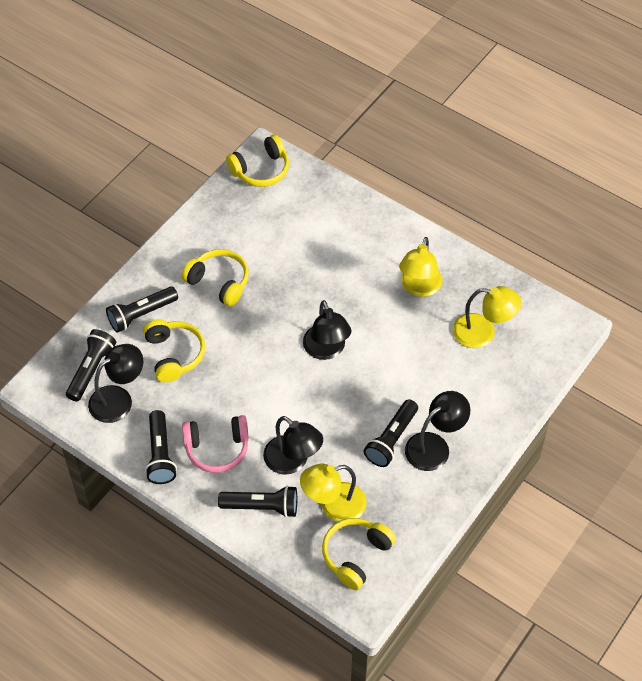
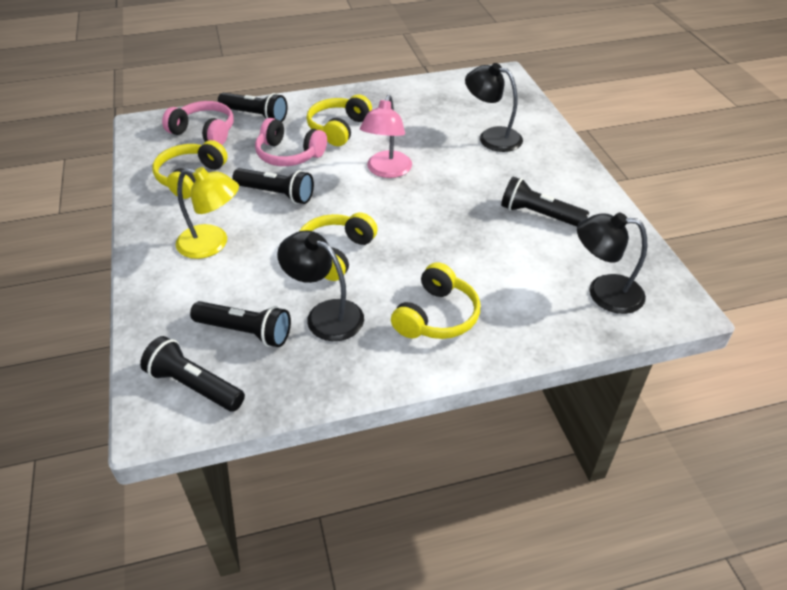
black lamp: 4 -> 3
pink headphones: 1 -> 2
pink lamp: 0 -> 1
yellow lamp: 3 -> 1

